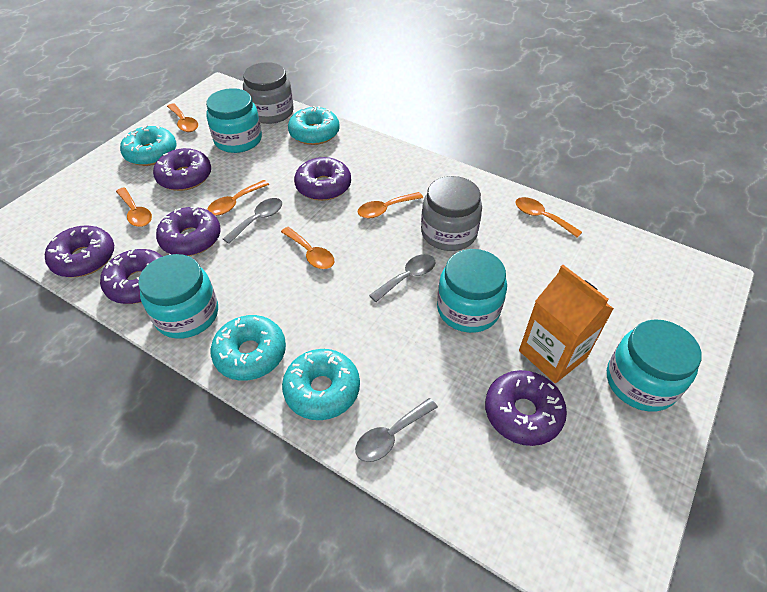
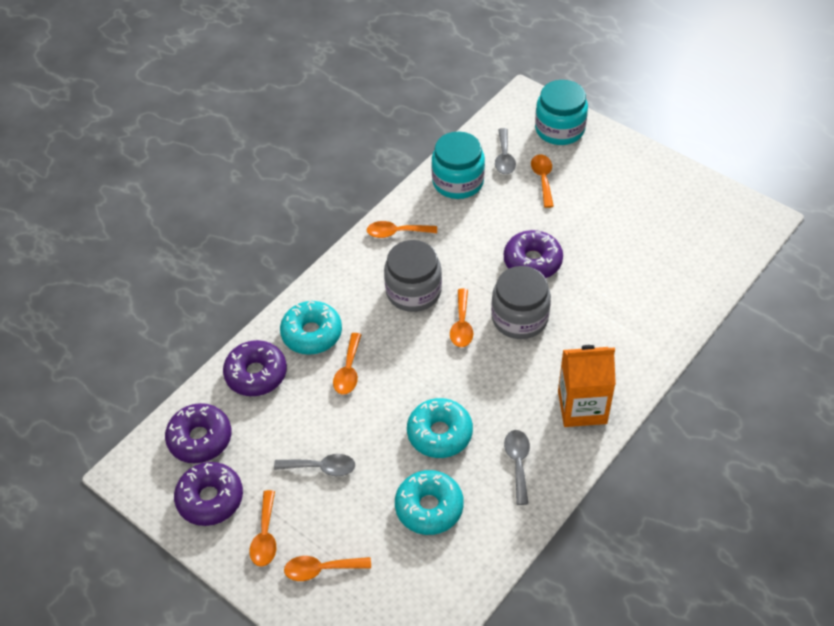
purple donut: 6 -> 4
turquoise donut: 4 -> 3
turquoise jar: 4 -> 2

